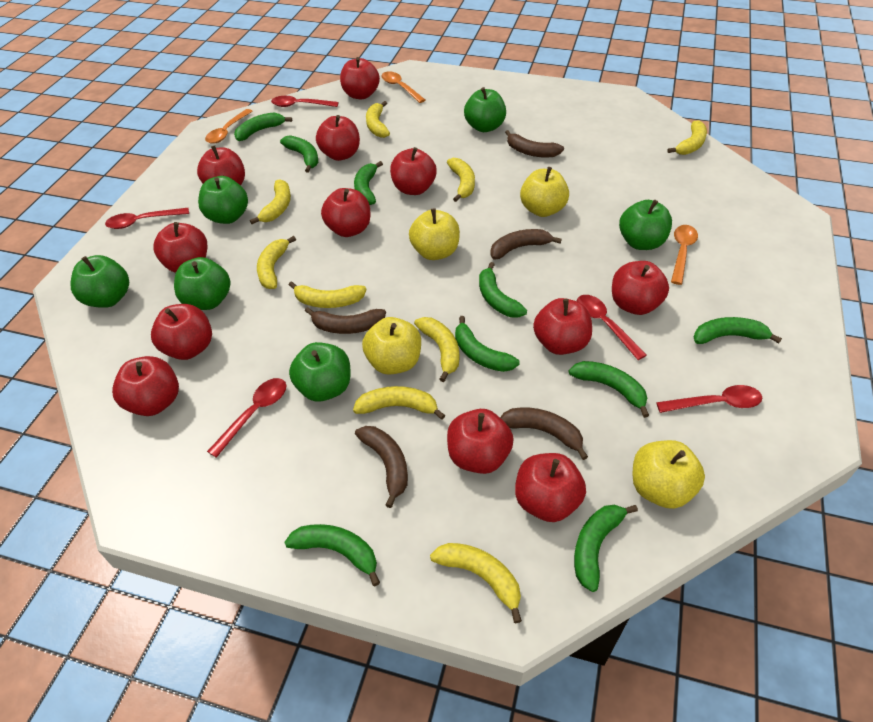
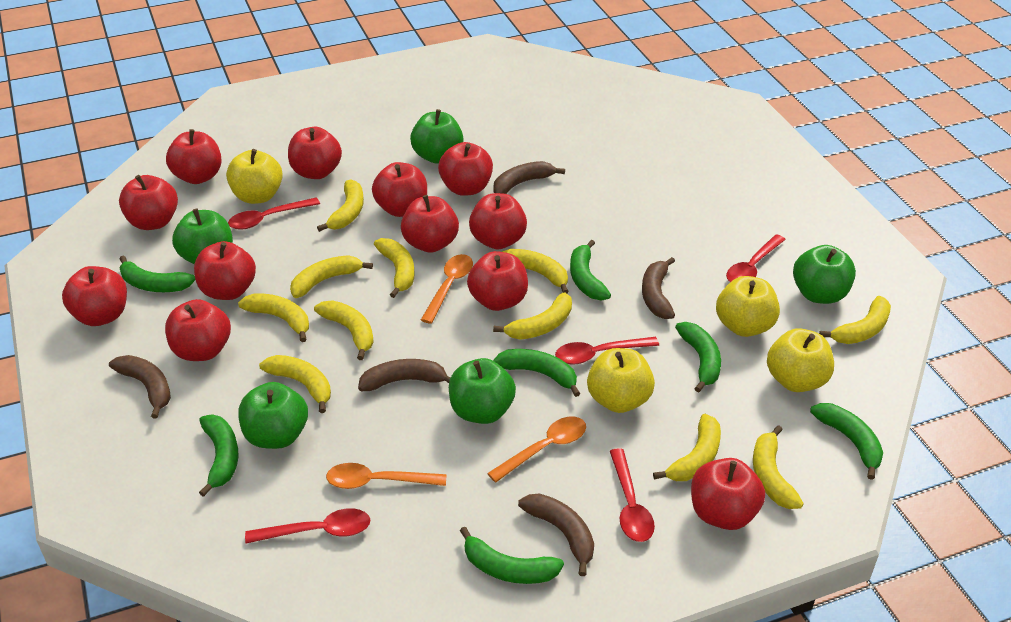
green apple: 6 -> 5
green banana: 9 -> 7
yellow banana: 9 -> 11

